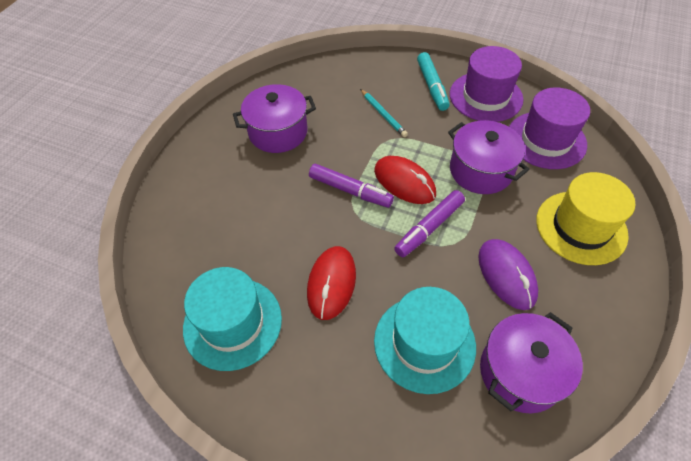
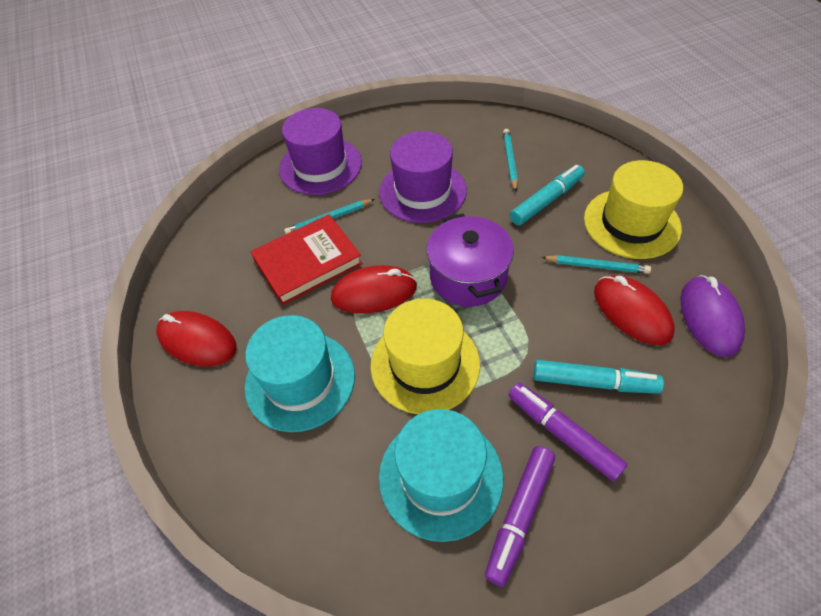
purple pot: 3 -> 1
red book: 0 -> 1
red mouse: 2 -> 3
turquoise marker: 1 -> 2
turquoise pencil: 1 -> 3
yellow hat: 1 -> 2

